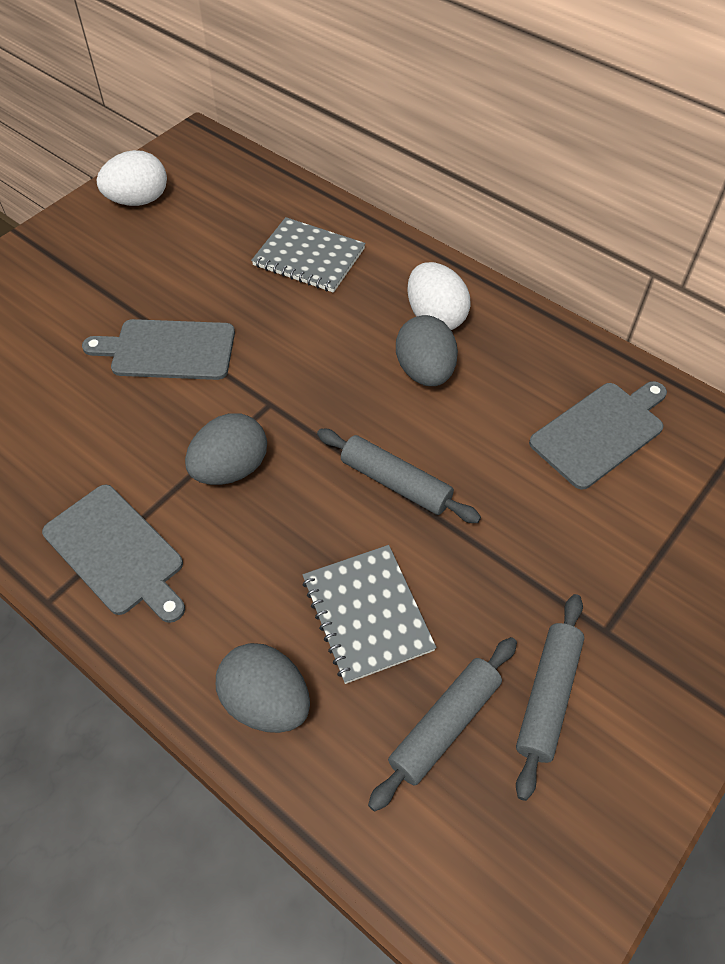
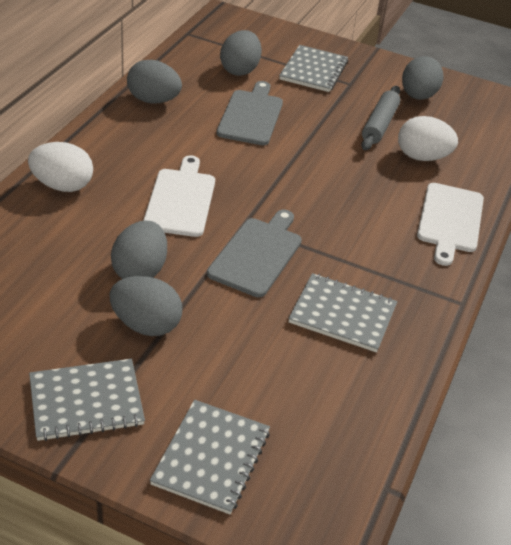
grey cutting board: 3 -> 2
grey egg: 3 -> 5
grey notebook: 2 -> 4
grey rolling pin: 3 -> 1
white cutting board: 0 -> 2

